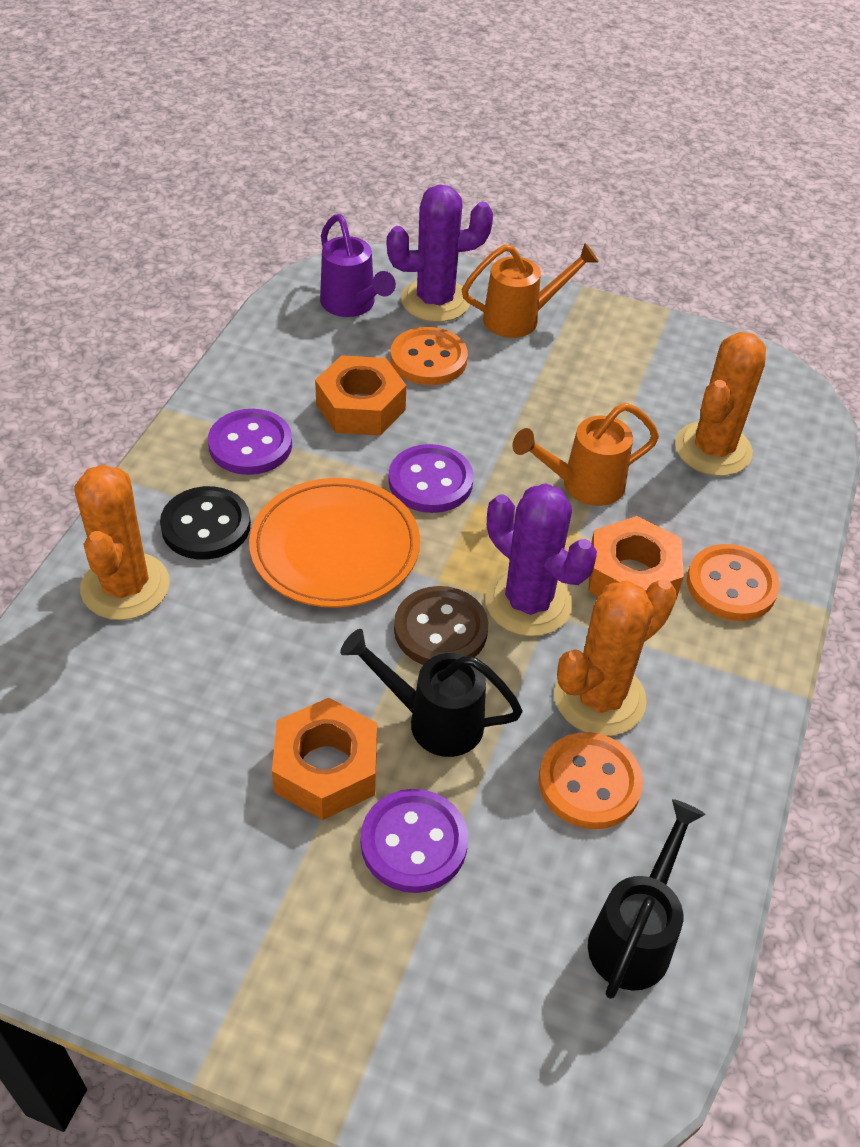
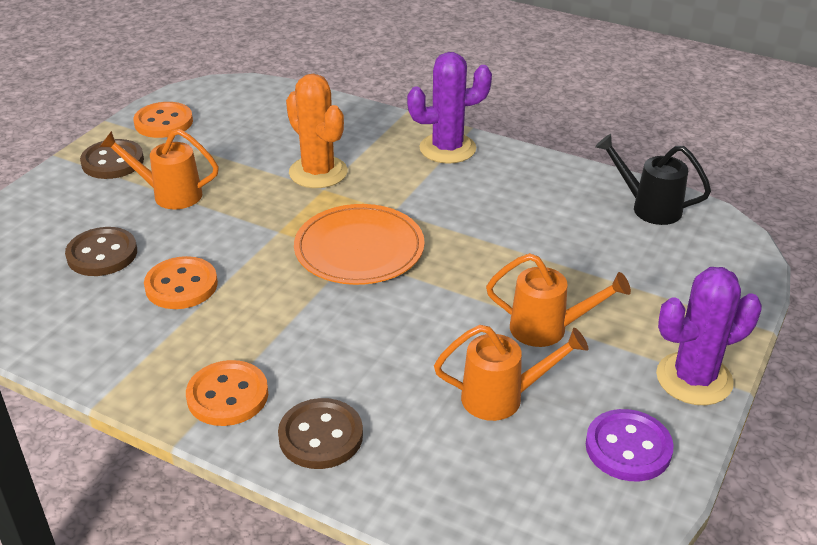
black button: 1 -> 0
black watering can: 2 -> 1
brown button: 1 -> 3
orange cactus: 3 -> 1
orange nut: 3 -> 0
orange watering can: 2 -> 3
purple button: 3 -> 1
purple watering can: 1 -> 0

